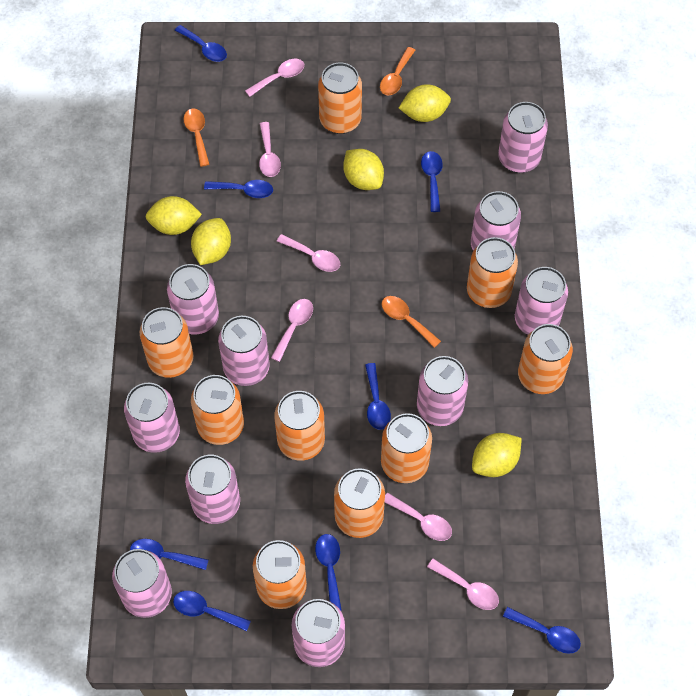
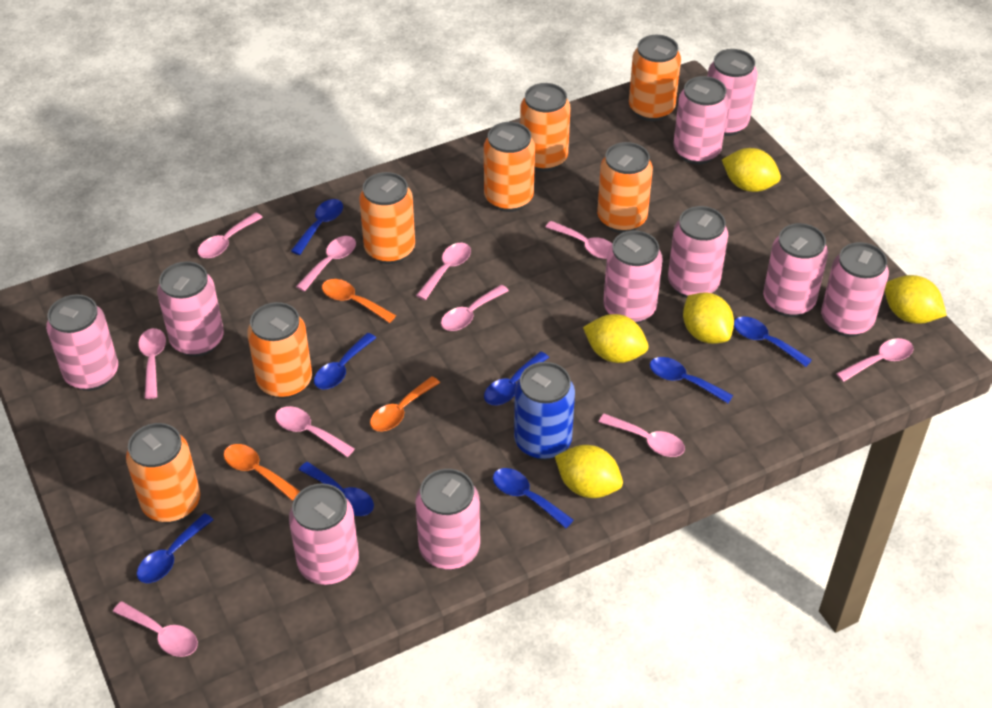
blue can: 0 -> 1
orange can: 9 -> 7
pink spoon: 6 -> 10

